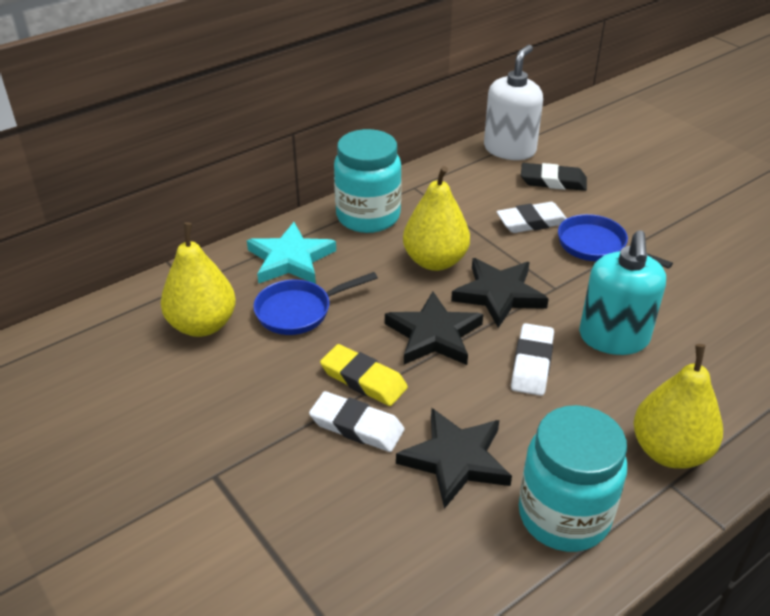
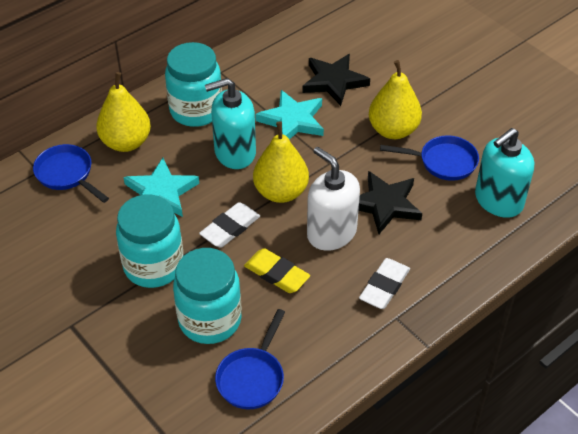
black eraser: 1 -> 0
black star: 3 -> 2
blue pan: 2 -> 3
turquoise jar: 2 -> 3
turquoise soap dispenser: 1 -> 2
turquoise star: 1 -> 2
white eraser: 3 -> 2

